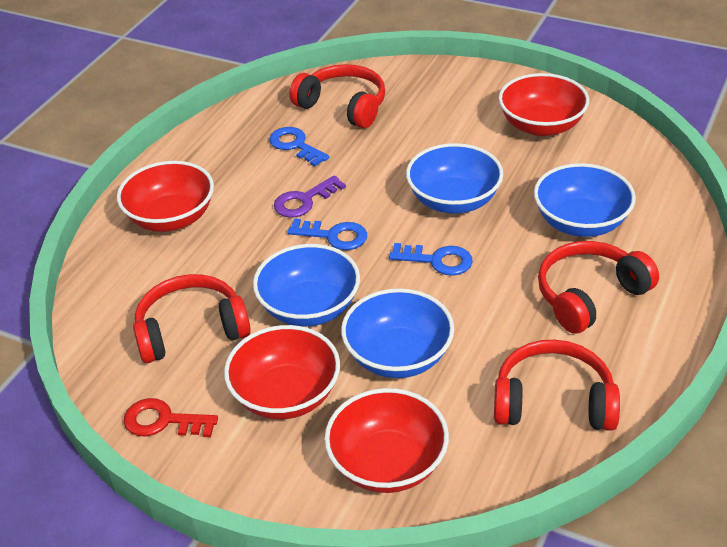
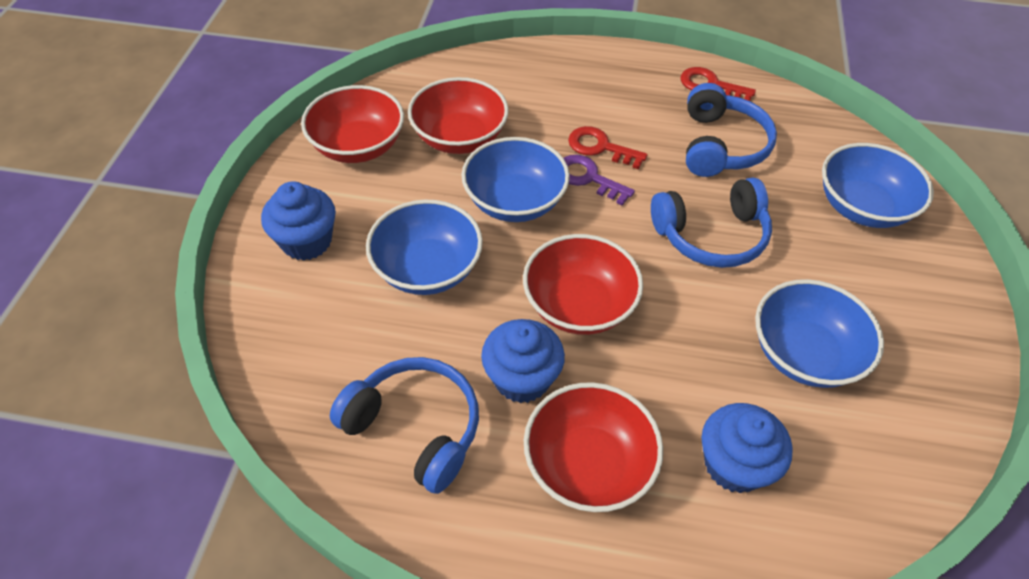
blue cupcake: 0 -> 3
blue headphones: 0 -> 3
blue key: 3 -> 0
red headphones: 4 -> 0
red key: 1 -> 2

